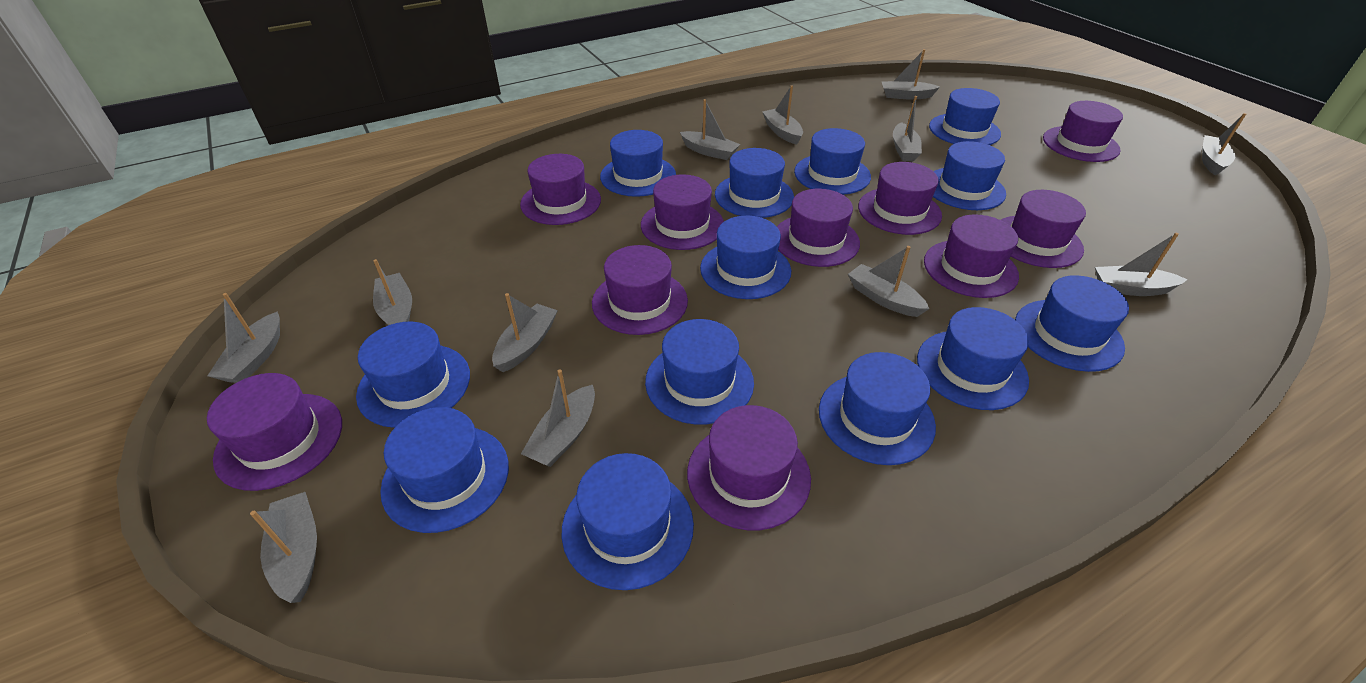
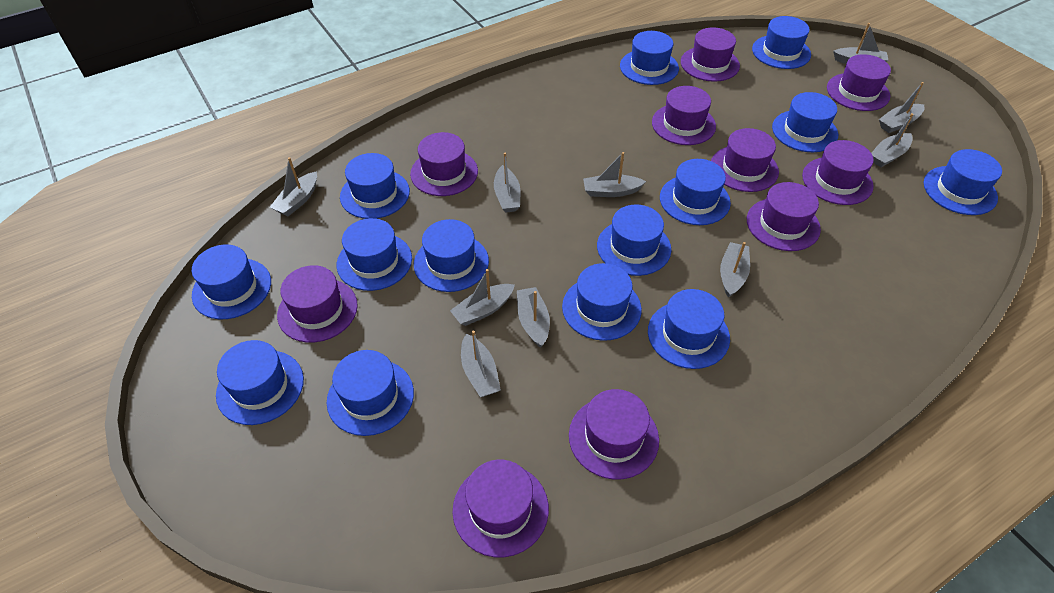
blue hat: 13 -> 14
grey boat: 12 -> 10

